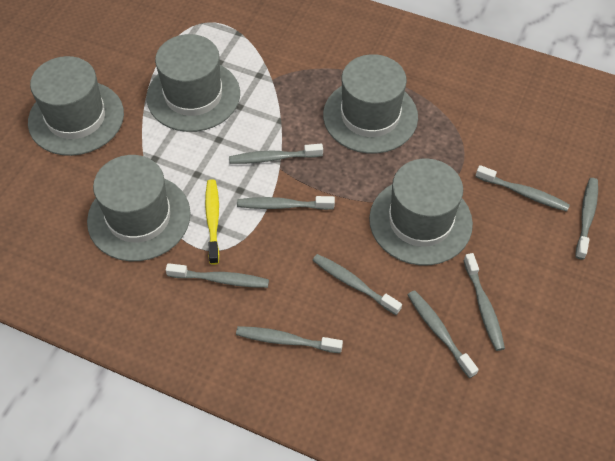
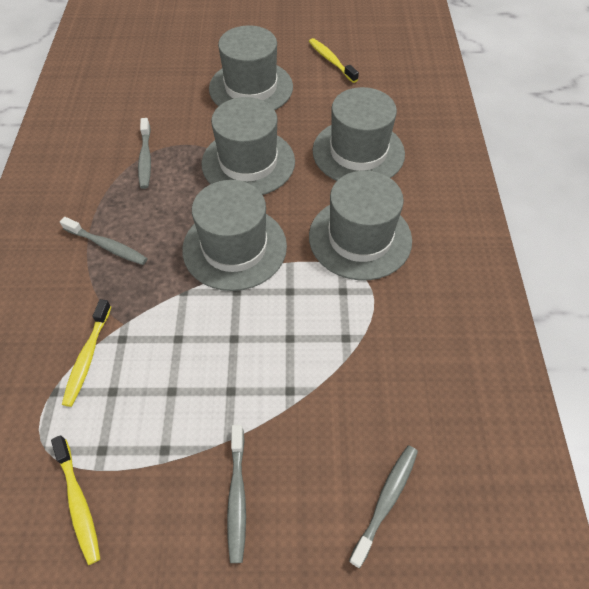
grey toothbrush: 9 -> 4
yellow toothbrush: 1 -> 3

